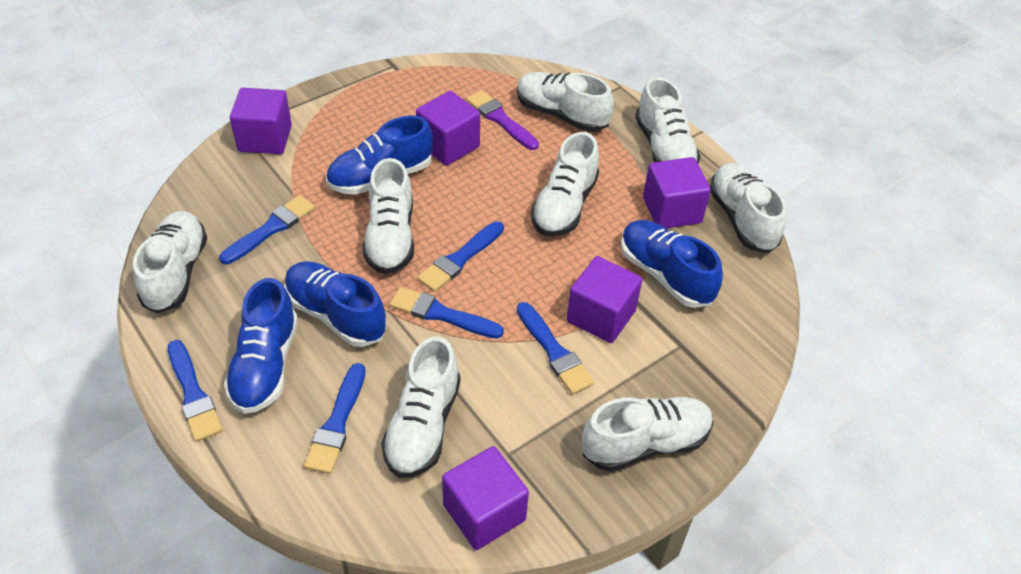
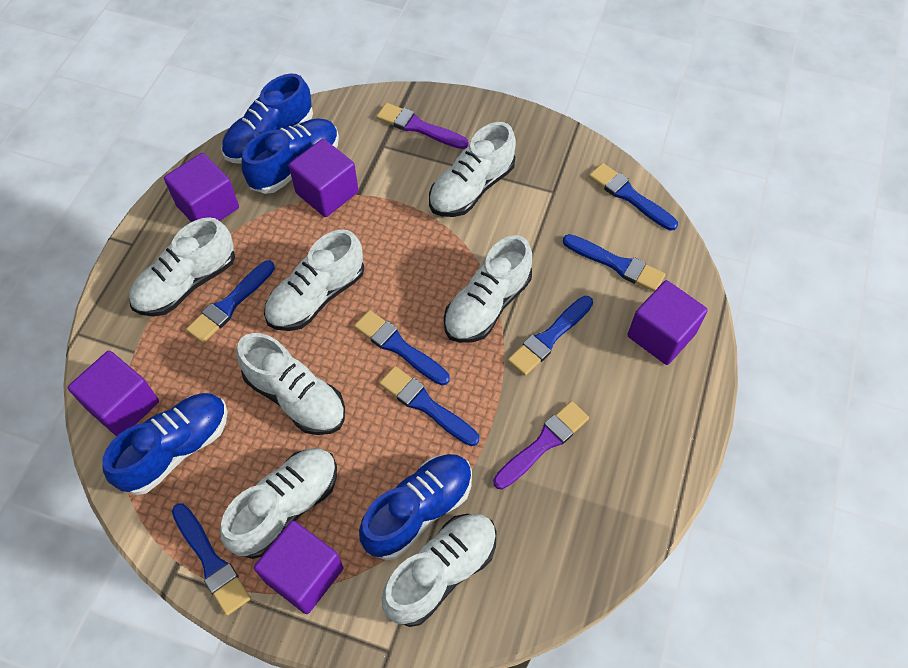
blue brush: 6 -> 7
purple brush: 1 -> 2
white shoe: 8 -> 7

